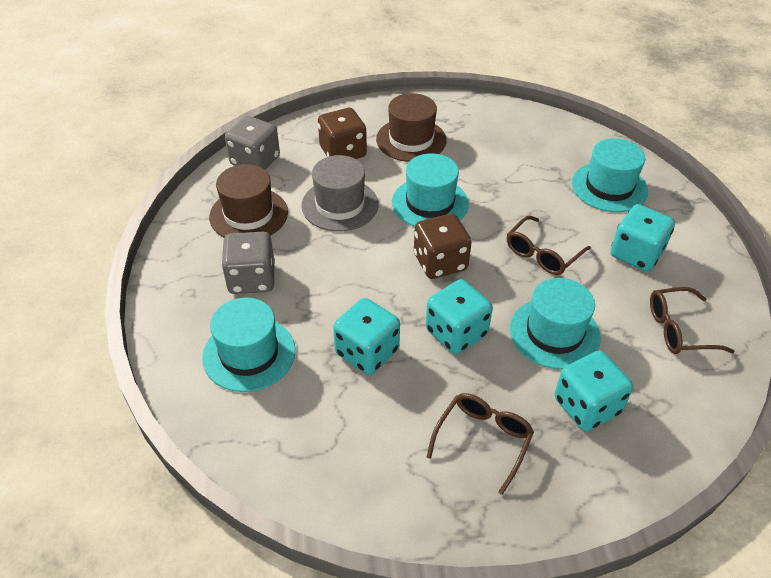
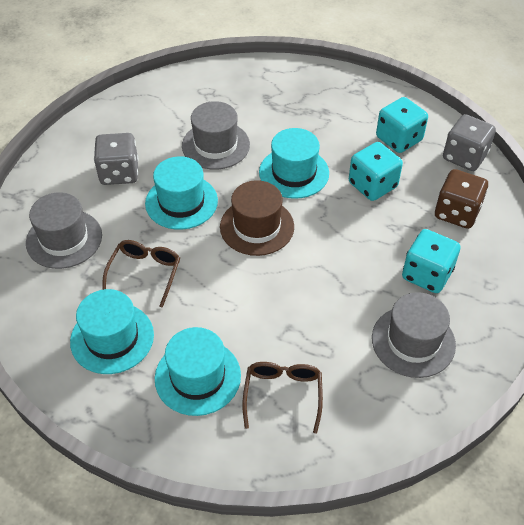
brown dice: 2 -> 1
brown glasses: 3 -> 2
brown hat: 2 -> 1
grey hat: 1 -> 3
turquoise dice: 4 -> 3

